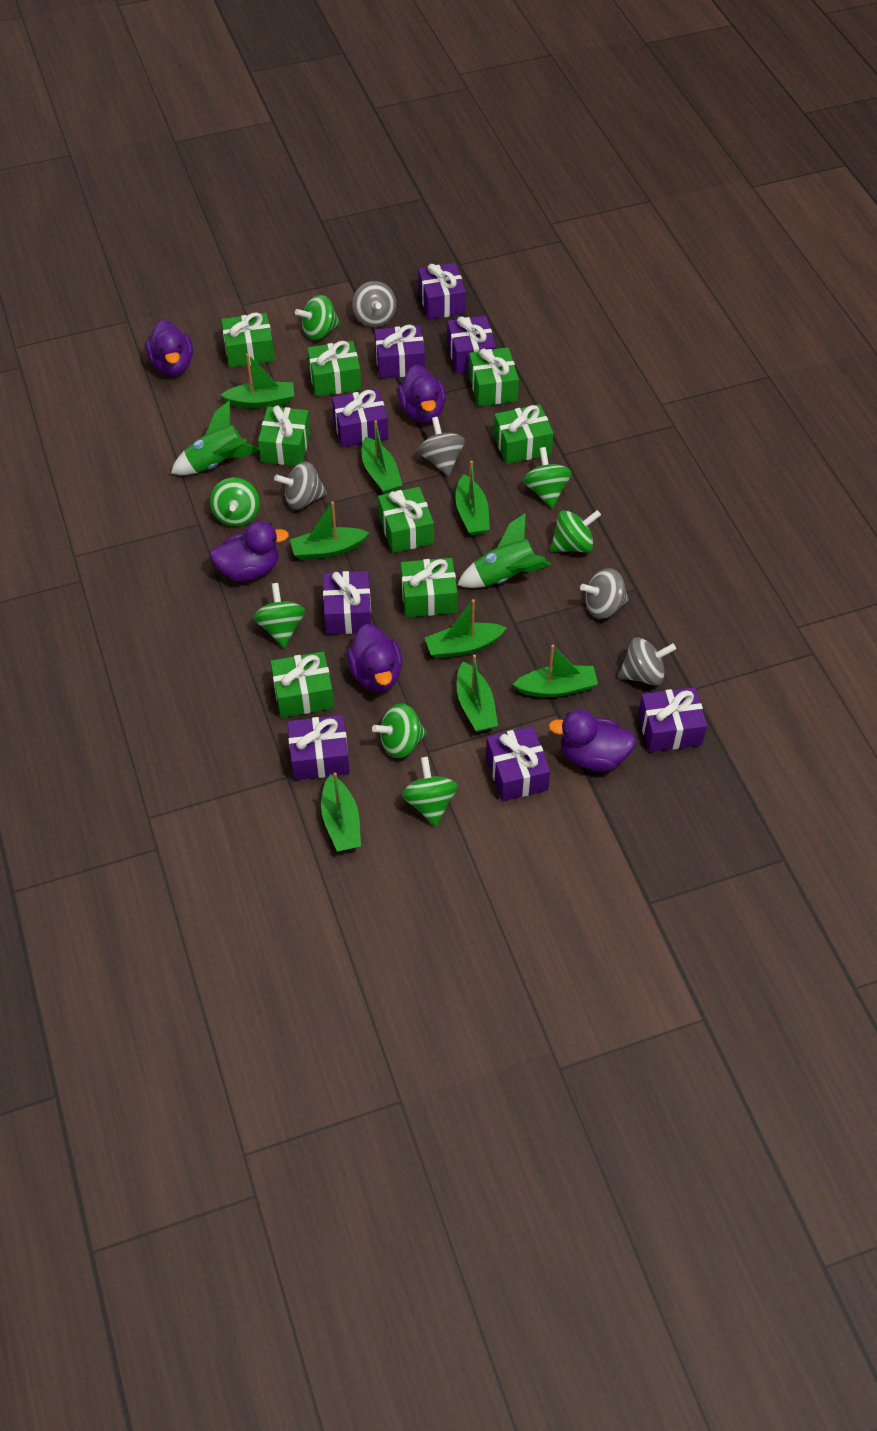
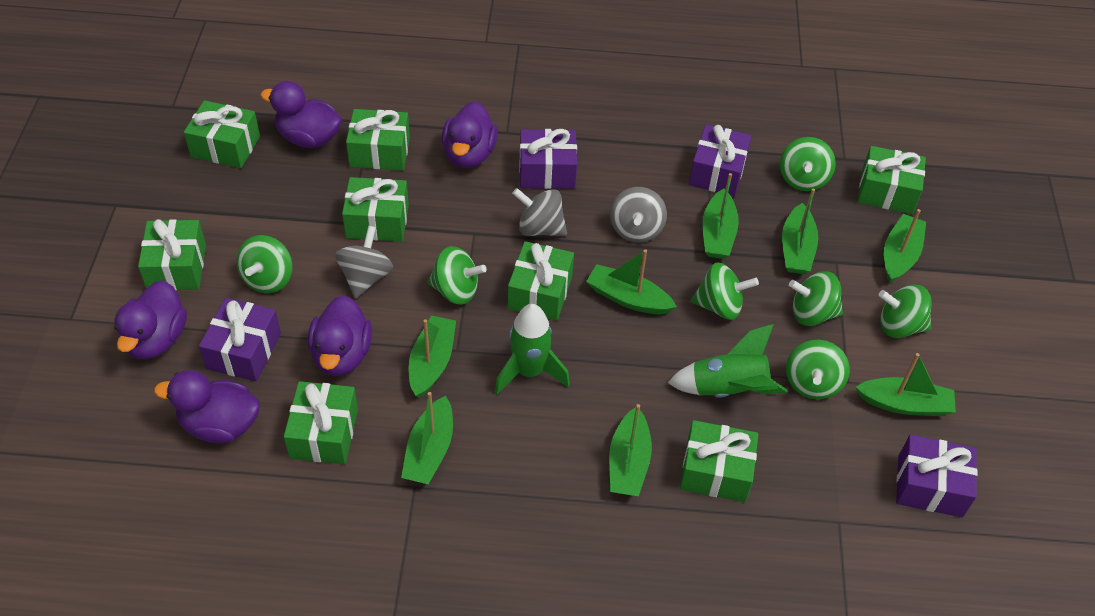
grey spinning top: 5 -> 3
purple gift: 8 -> 4

